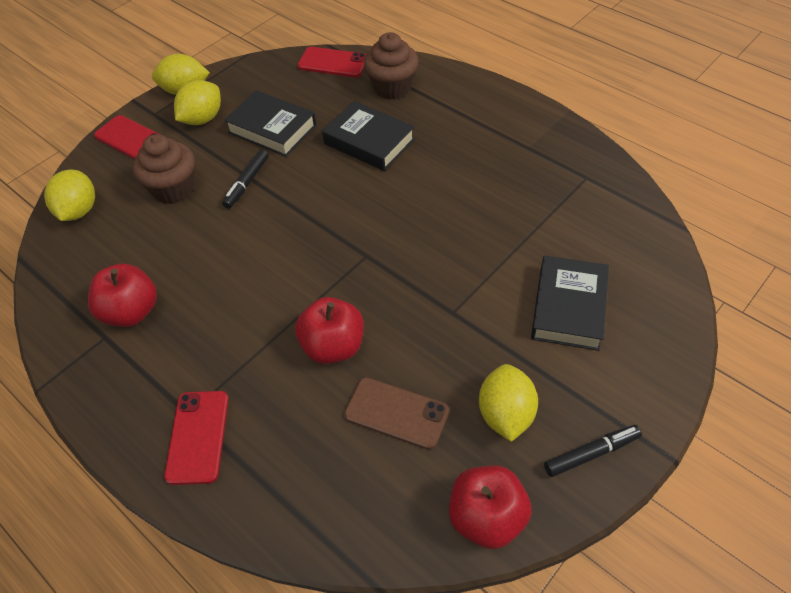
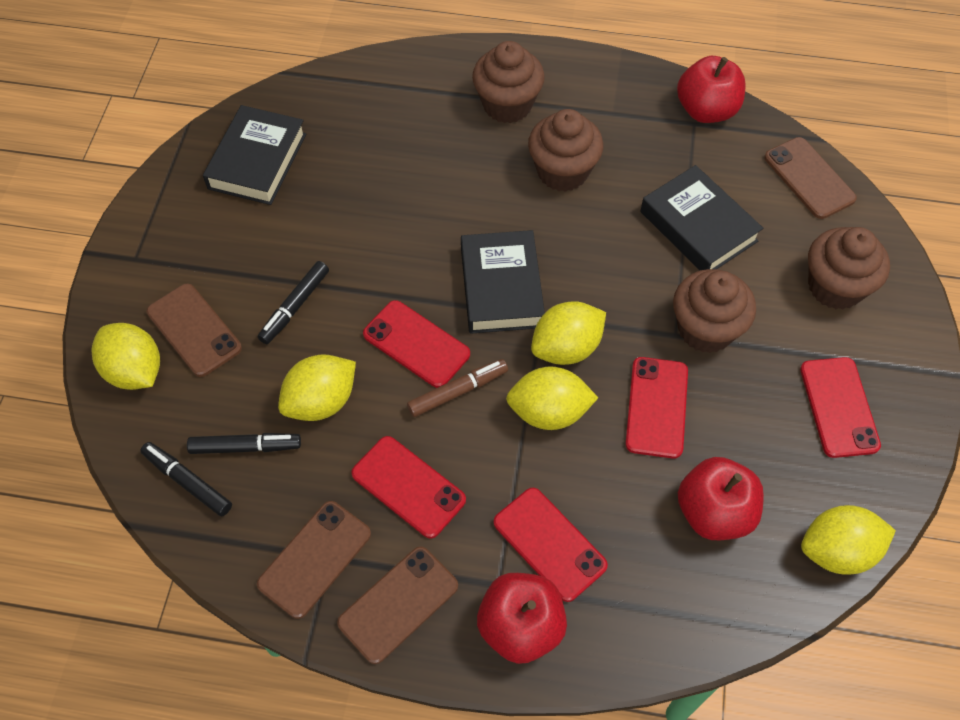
black marker: 2 -> 3
brown cupcake: 2 -> 4
brown marker: 0 -> 1
brown phone: 1 -> 4
red phone: 3 -> 5
yellow lemon: 4 -> 5

